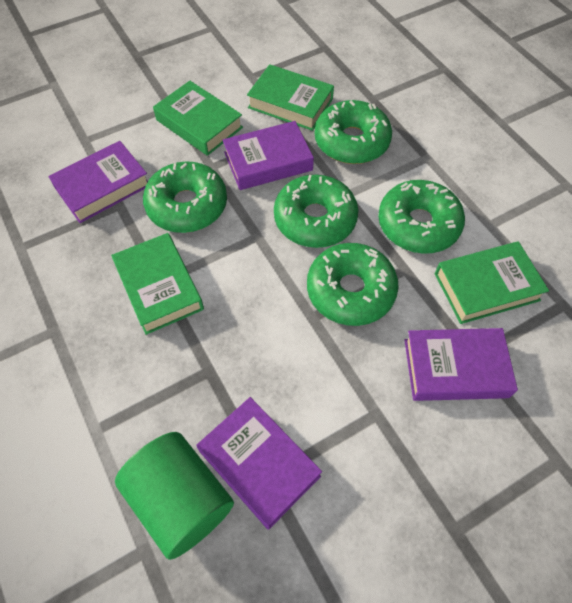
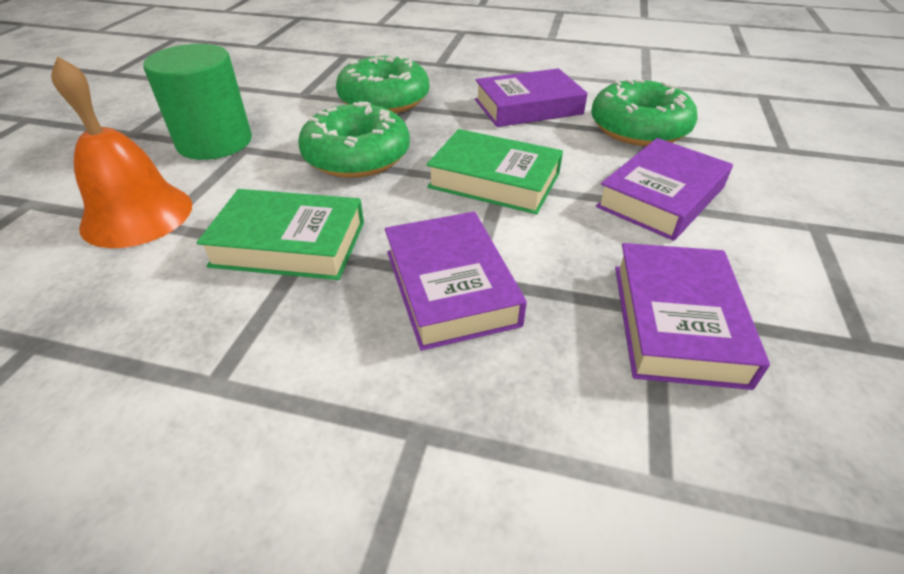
green book: 4 -> 2
green donut: 5 -> 3
orange bell: 0 -> 1

